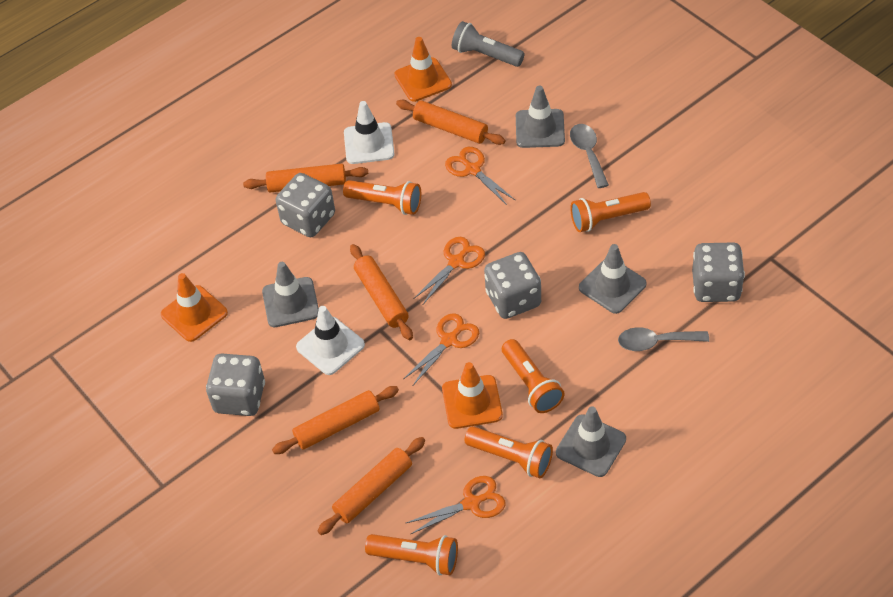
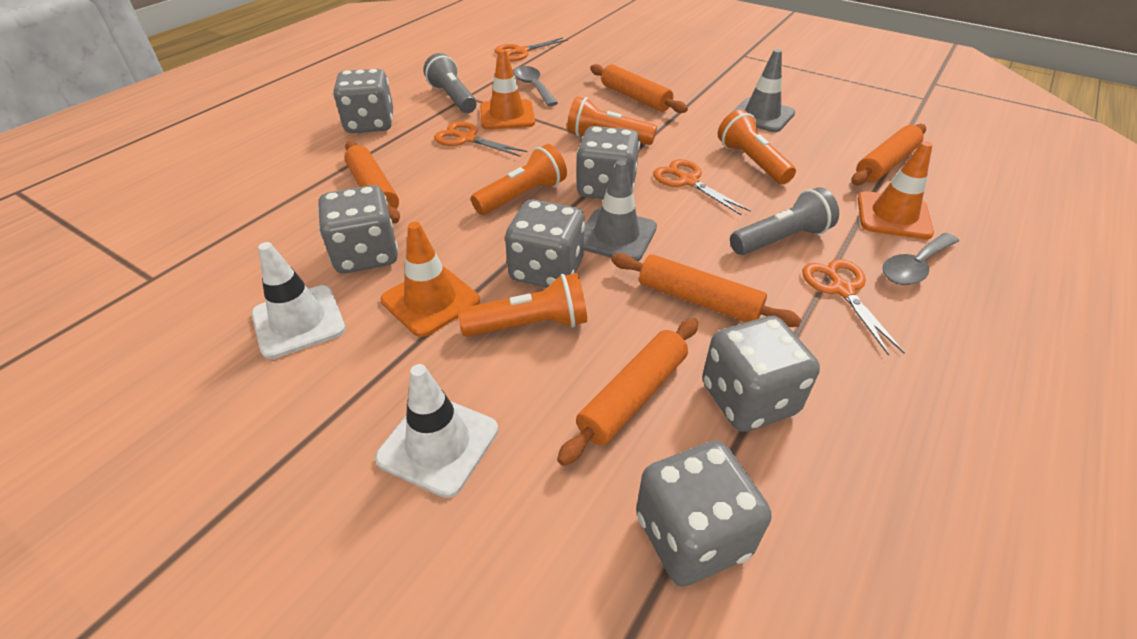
grey dice: 4 -> 6
grey flashlight: 1 -> 2
grey traffic cone: 4 -> 2
orange flashlight: 5 -> 4

